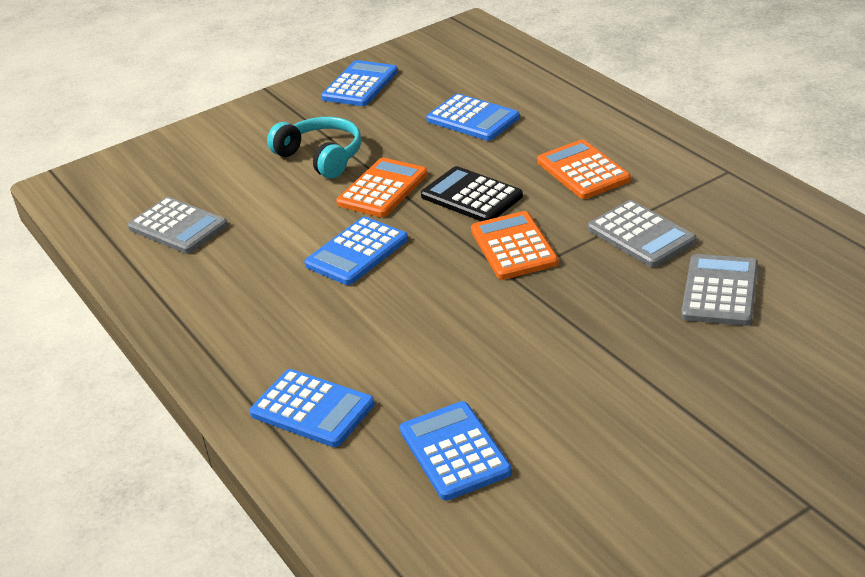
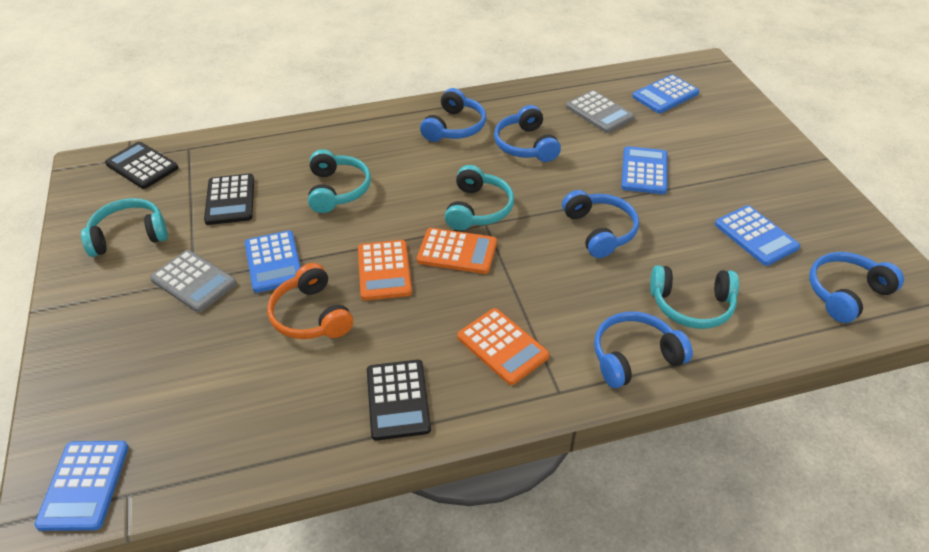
black calculator: 1 -> 3
blue headphones: 0 -> 5
grey calculator: 3 -> 2
orange headphones: 0 -> 1
turquoise headphones: 1 -> 4

